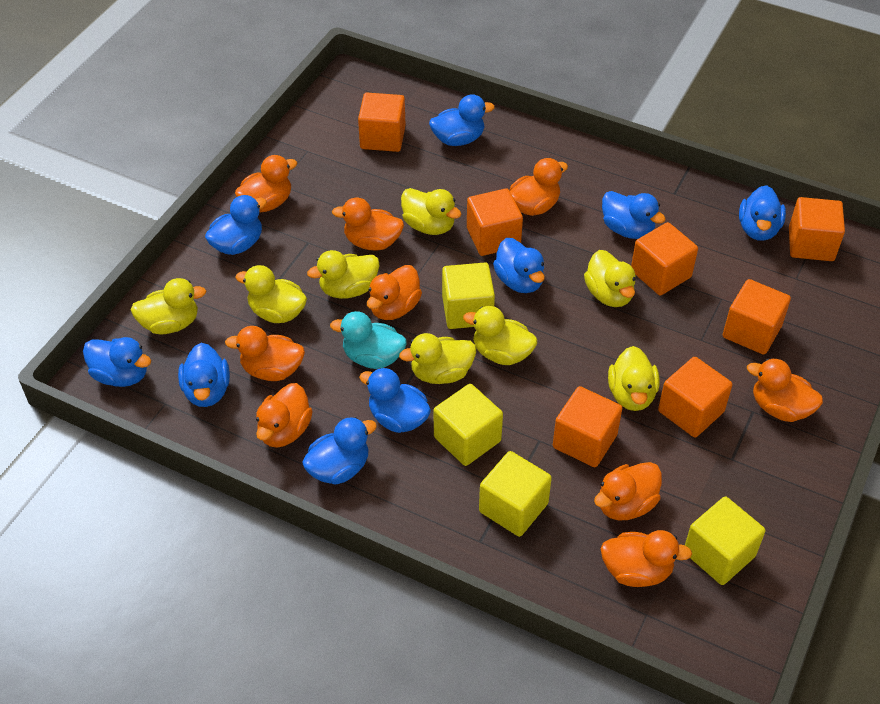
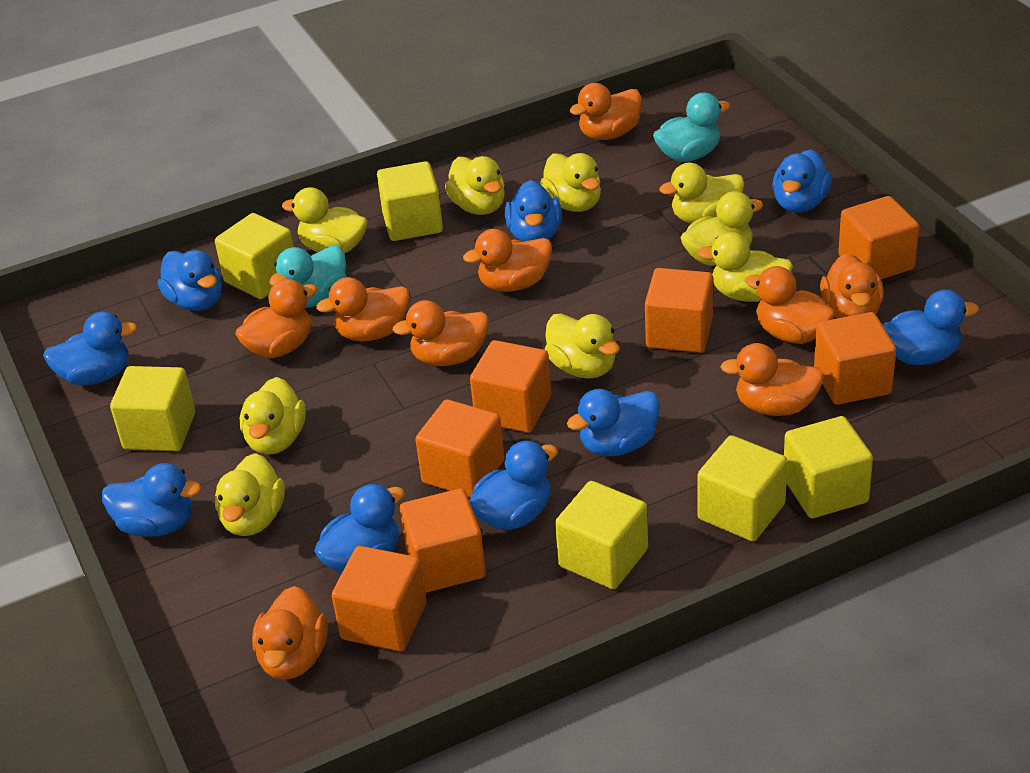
turquoise duck: 1 -> 2
yellow cube: 4 -> 6
yellow duck: 8 -> 9

